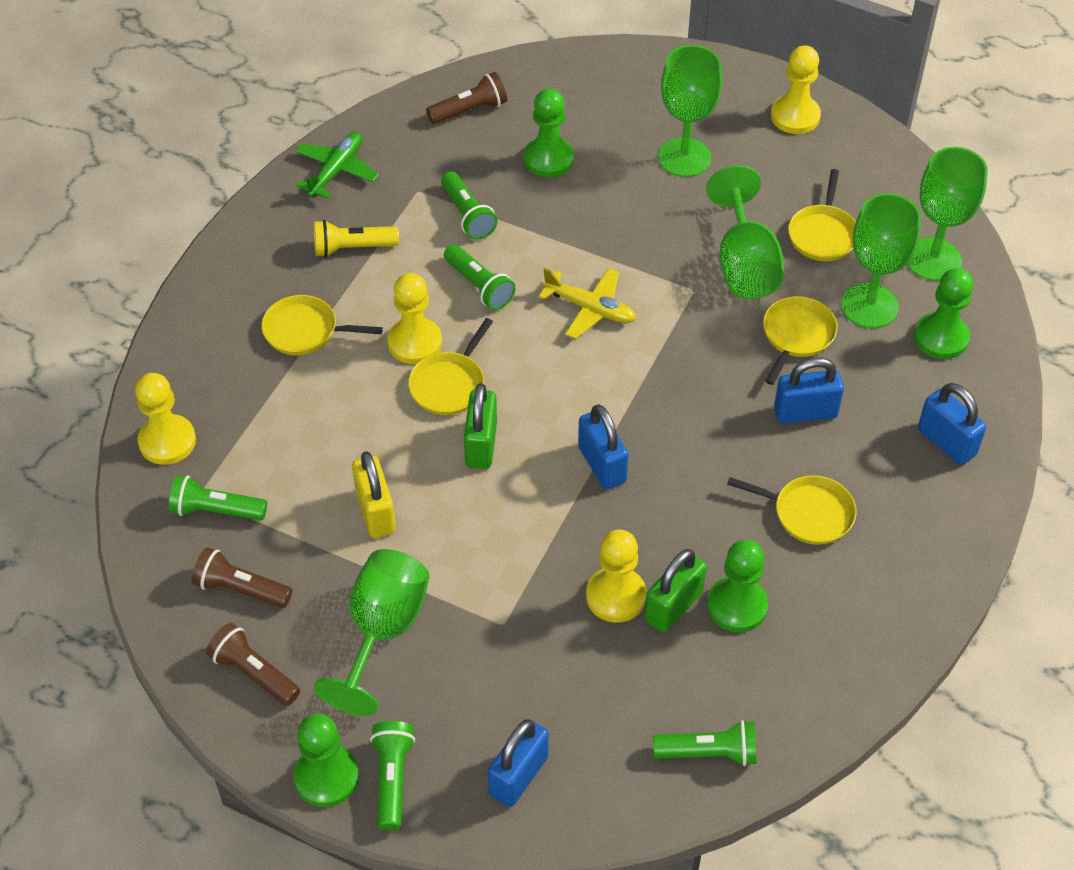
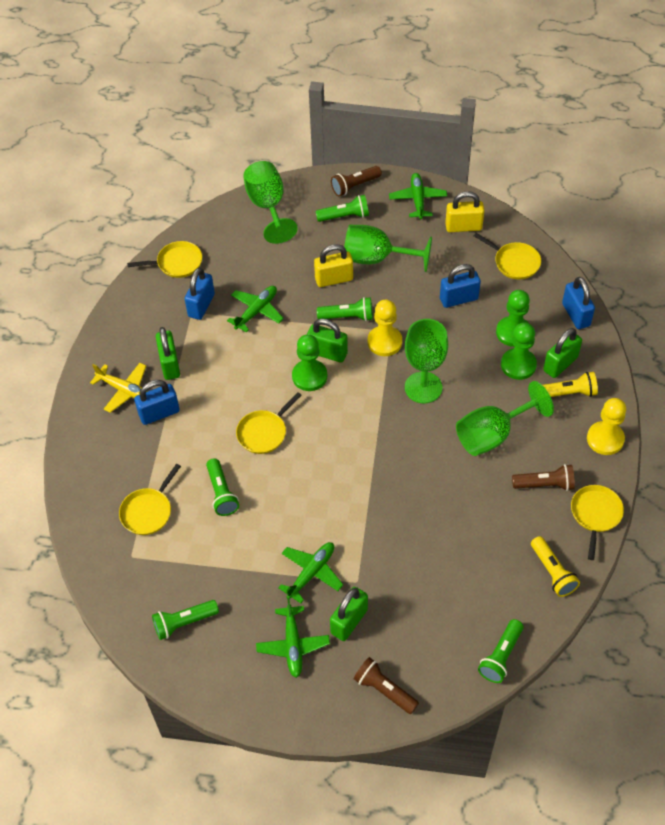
green goblet: 5 -> 4
green padlock: 2 -> 4
green pawn: 4 -> 3
green plane: 1 -> 4
yellow flashlight: 1 -> 2
yellow padlock: 1 -> 2
yellow pawn: 4 -> 2

